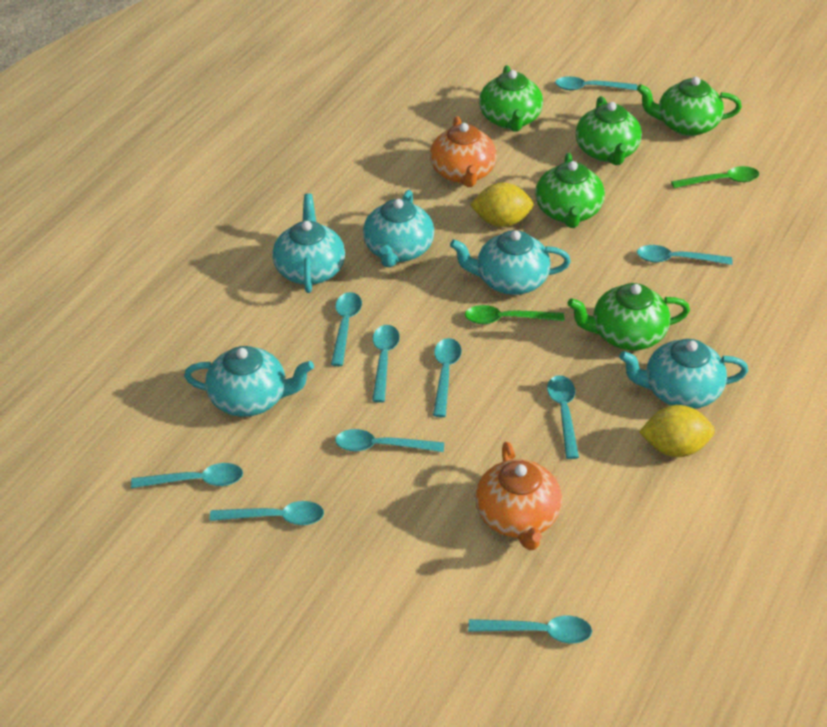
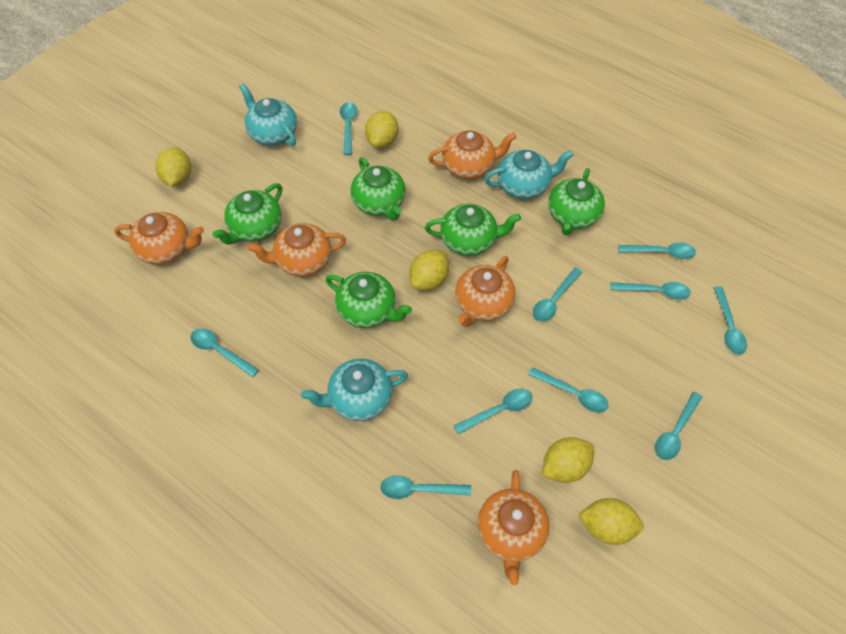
green spoon: 2 -> 0
orange teapot: 2 -> 5
turquoise teapot: 5 -> 3
yellow lemon: 2 -> 5

